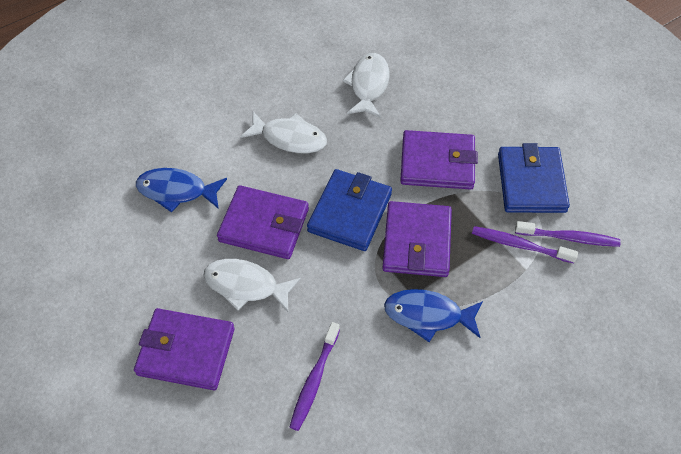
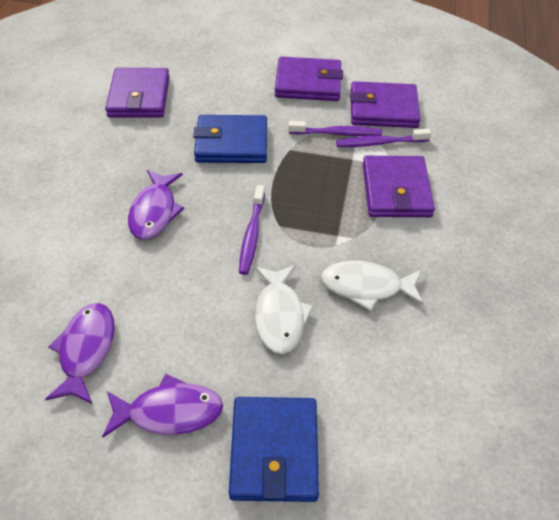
blue fish: 2 -> 0
purple fish: 0 -> 3
white fish: 3 -> 2

